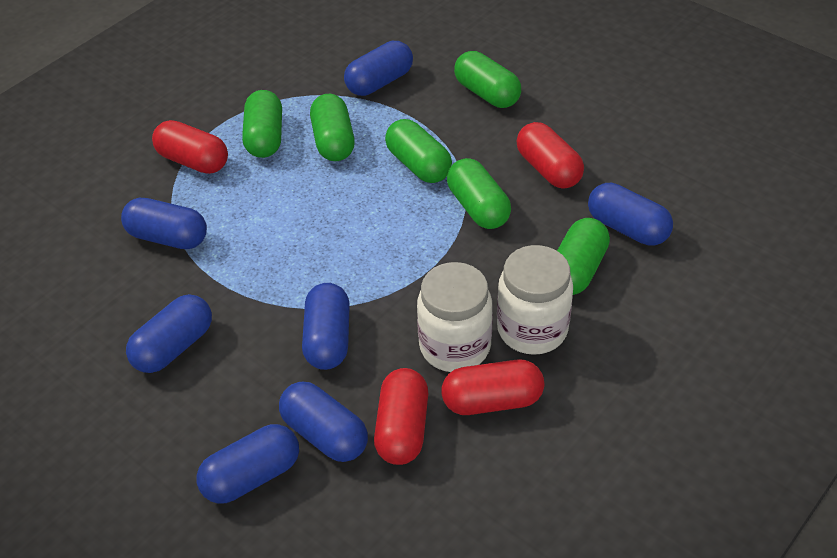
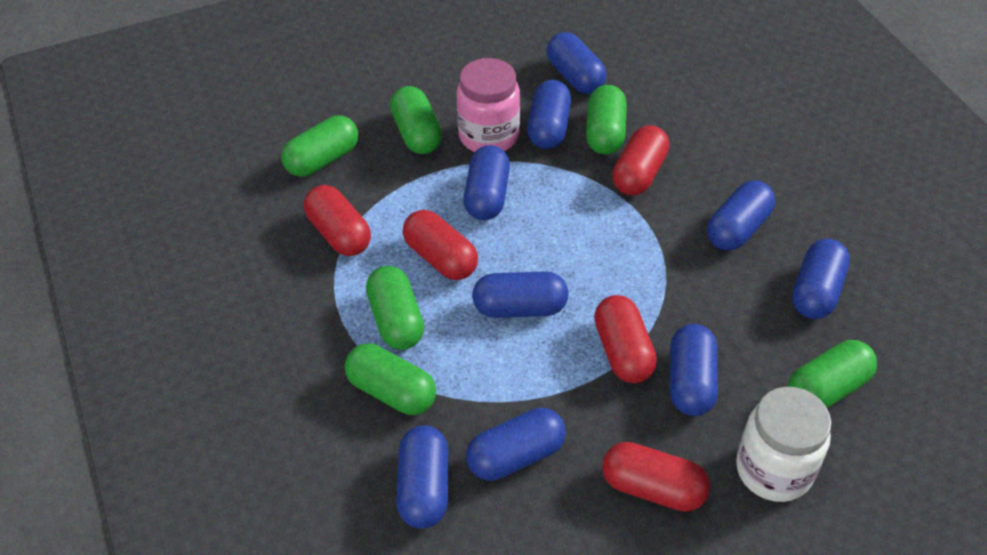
blue capsule: 7 -> 9
pink jar: 0 -> 1
red capsule: 4 -> 5
white jar: 2 -> 1

